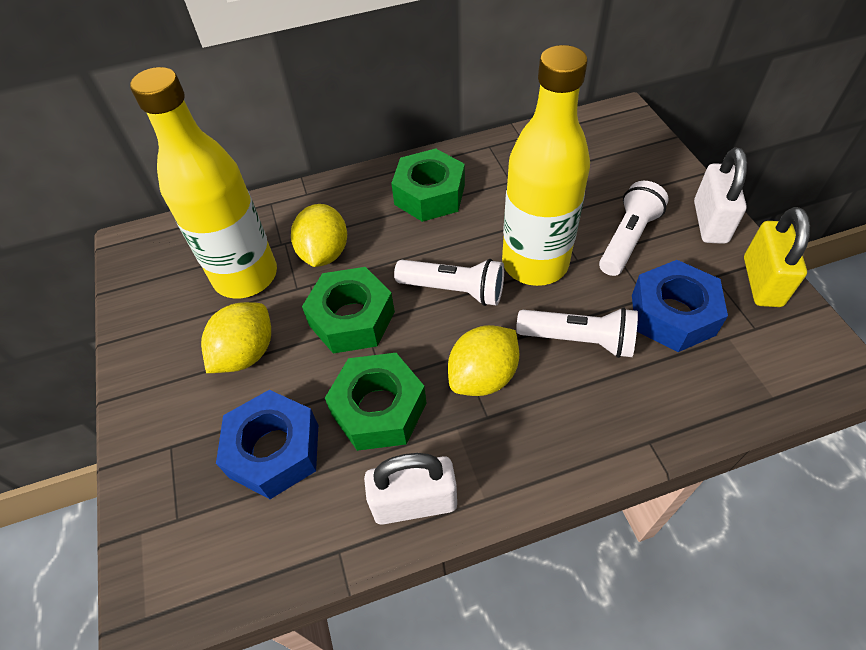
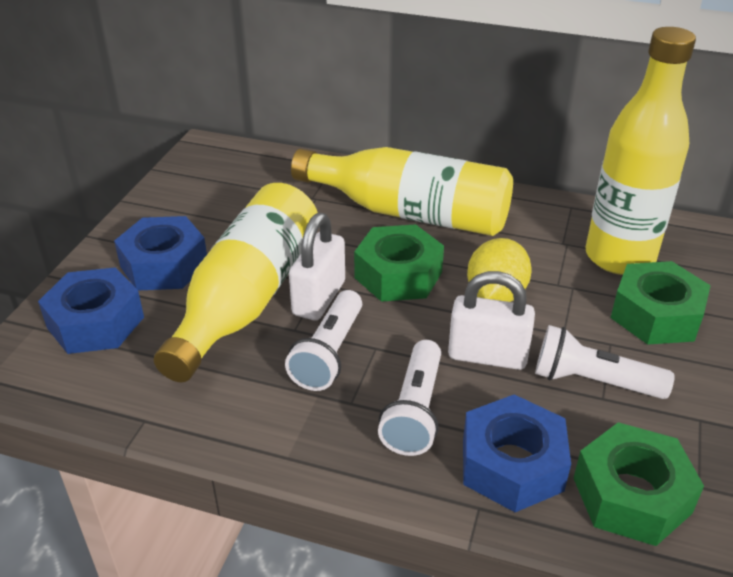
blue nut: 2 -> 3
yellow bottle: 2 -> 3
yellow lemon: 3 -> 1
yellow padlock: 1 -> 0

